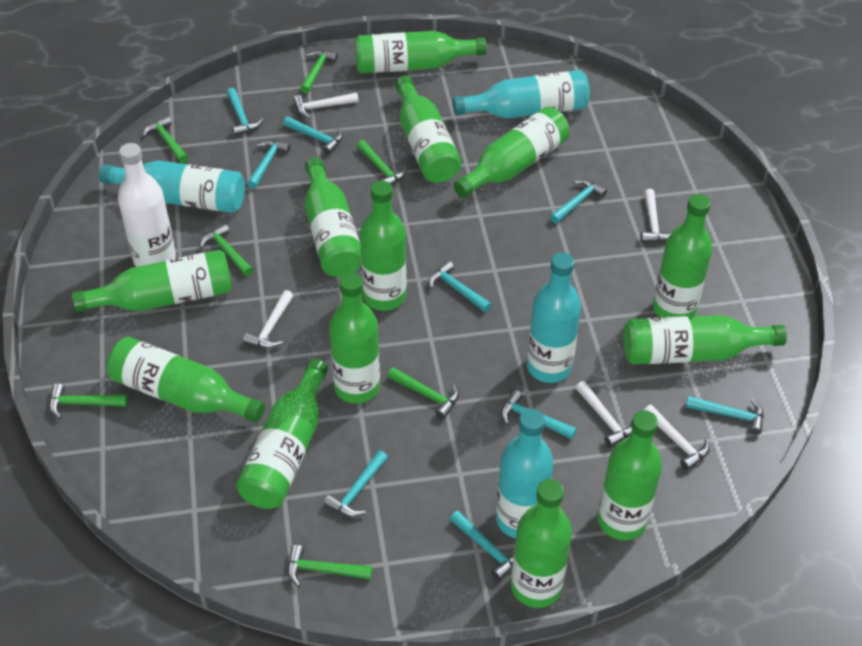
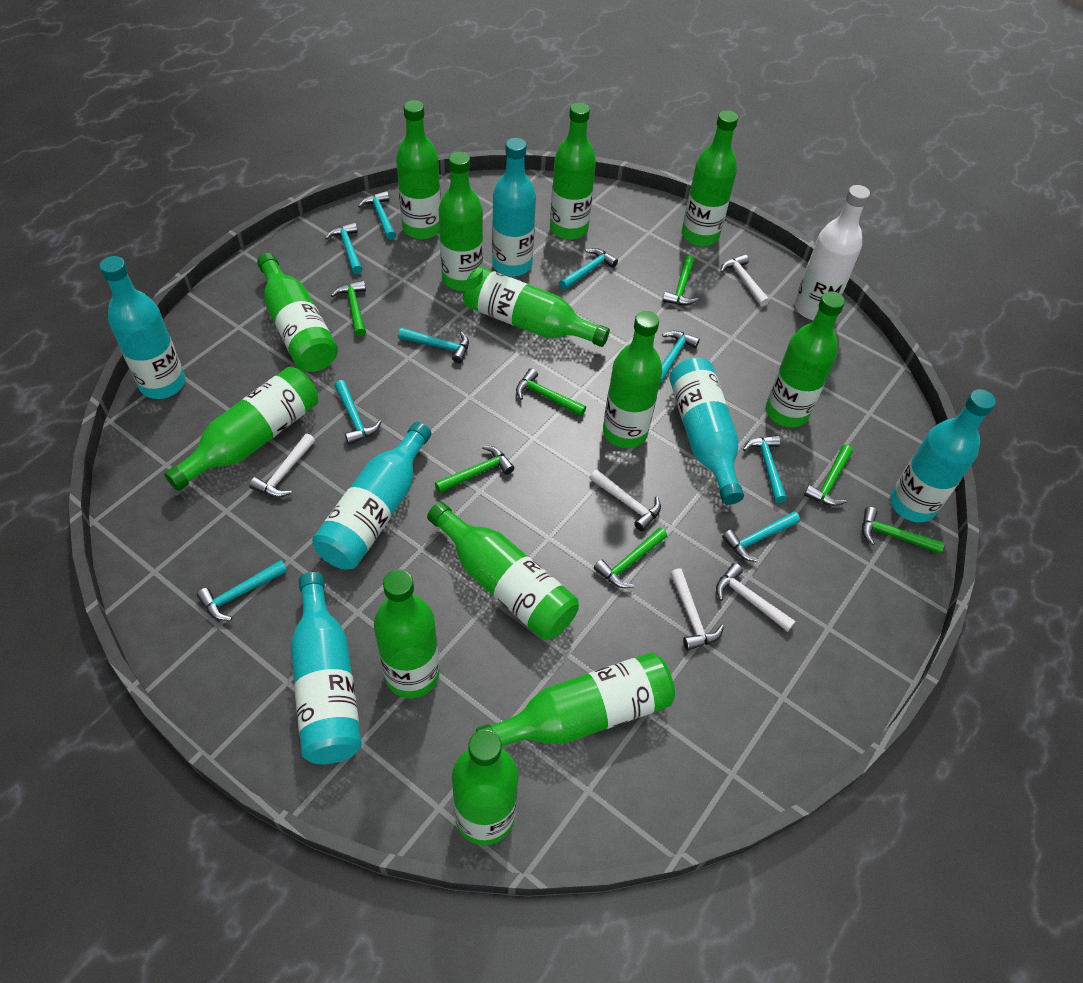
turquoise bottle: 4 -> 6

